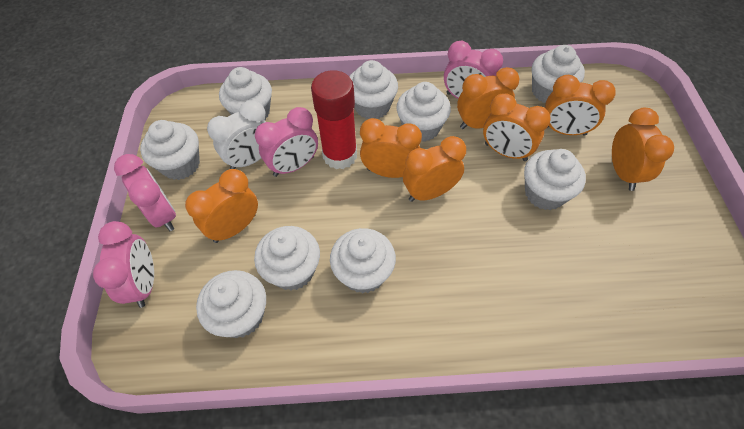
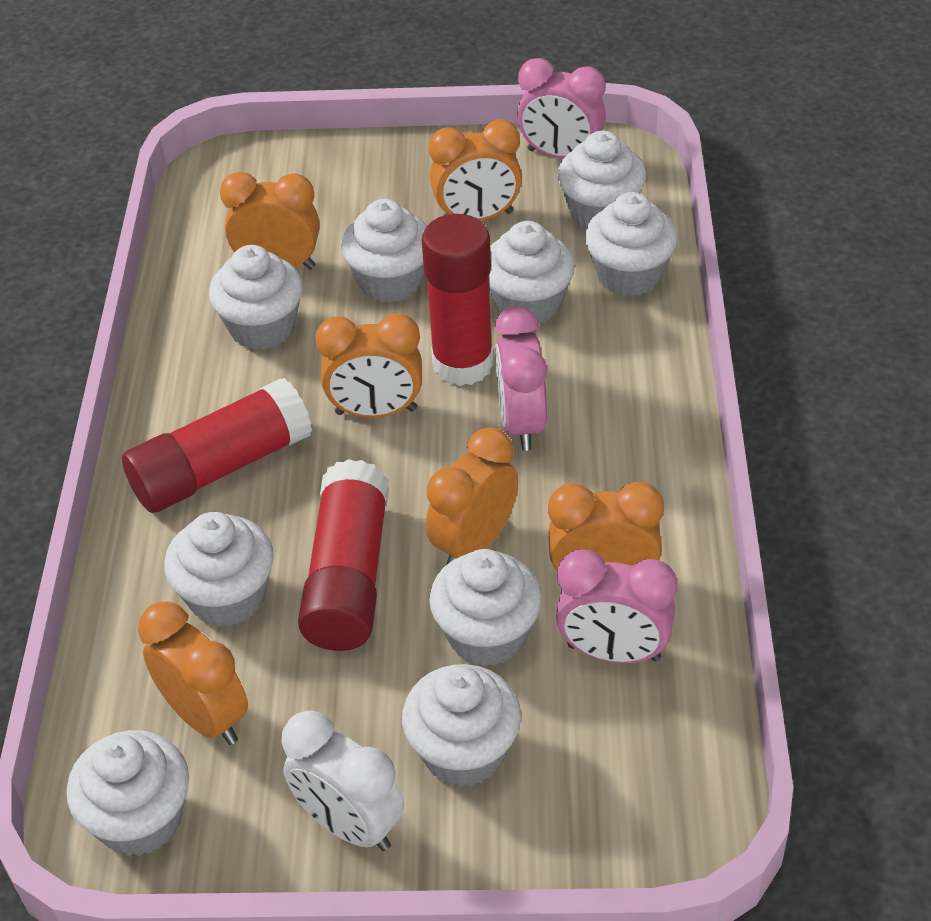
orange clock: 7 -> 6
pink clock: 4 -> 3
red glue stick: 1 -> 3

